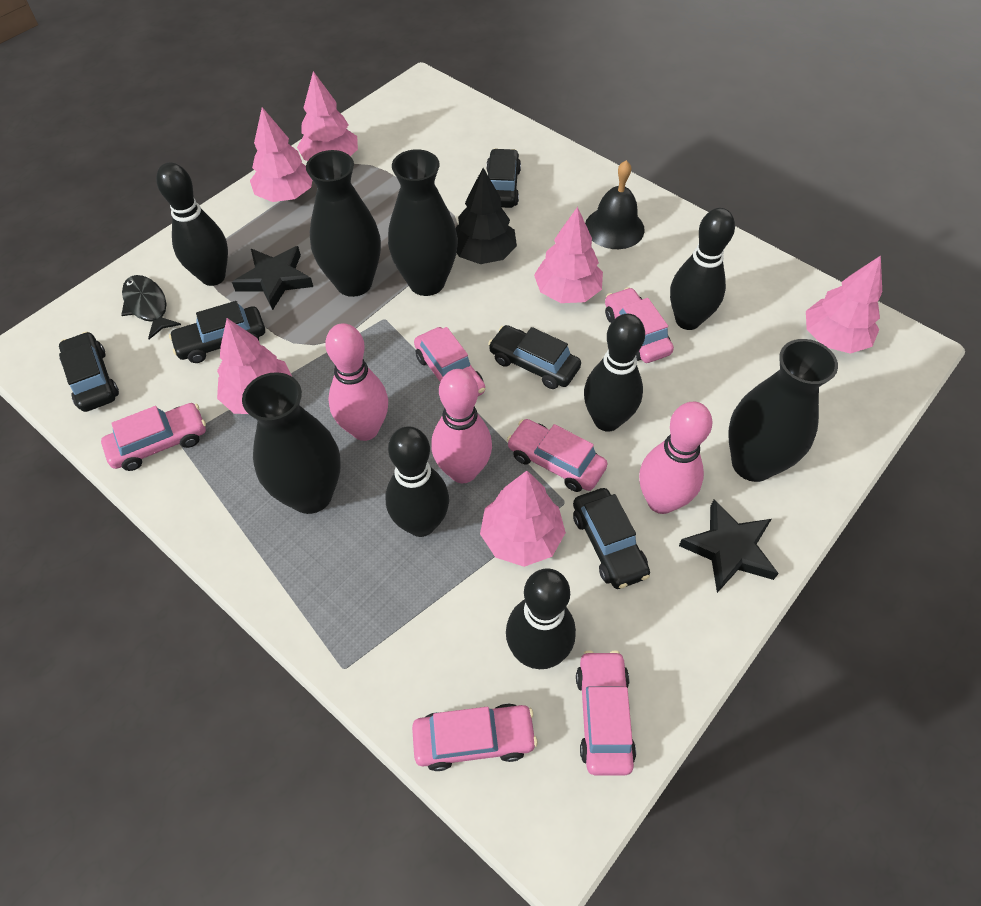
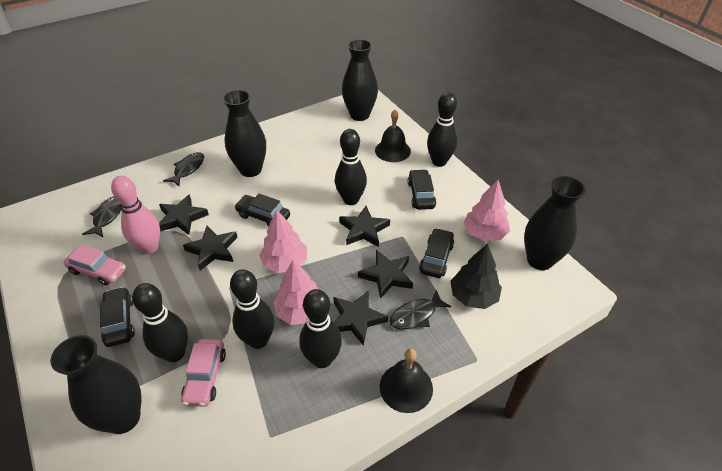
black bell: 1 -> 2
black car: 5 -> 4
black fish: 1 -> 3
black star: 2 -> 5
pink bowling pin: 3 -> 1
pink car: 6 -> 2
pink tree: 6 -> 3

